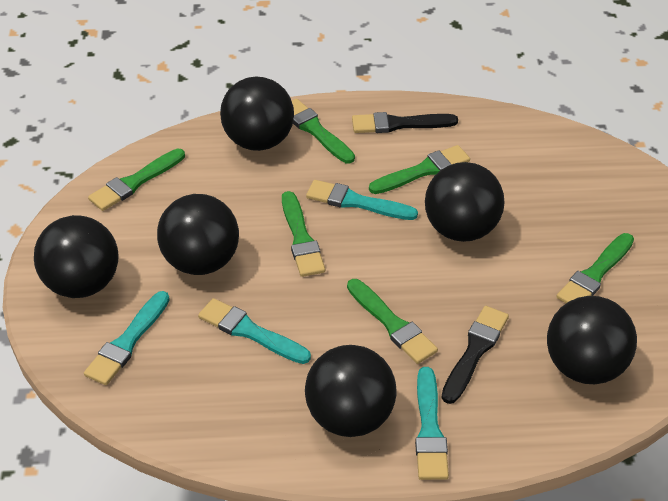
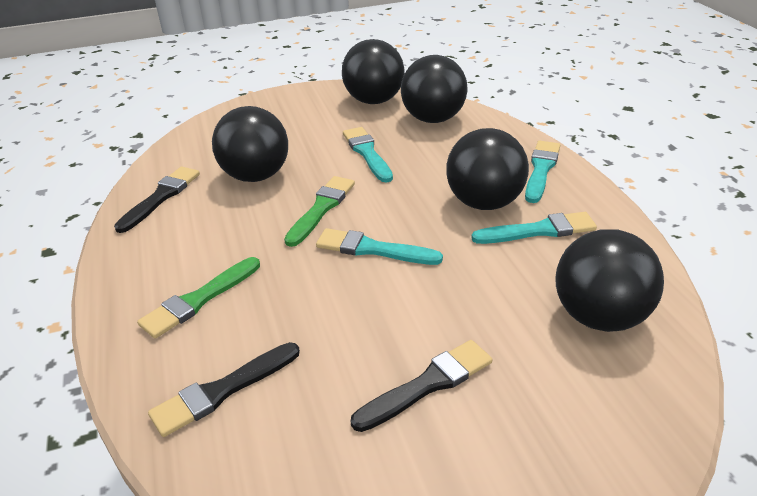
black ball: 6 -> 5
black brush: 2 -> 3
green brush: 6 -> 2

